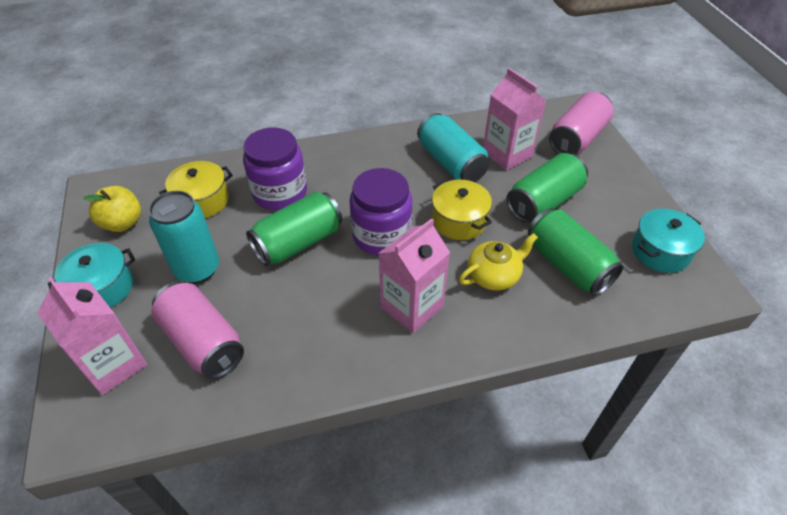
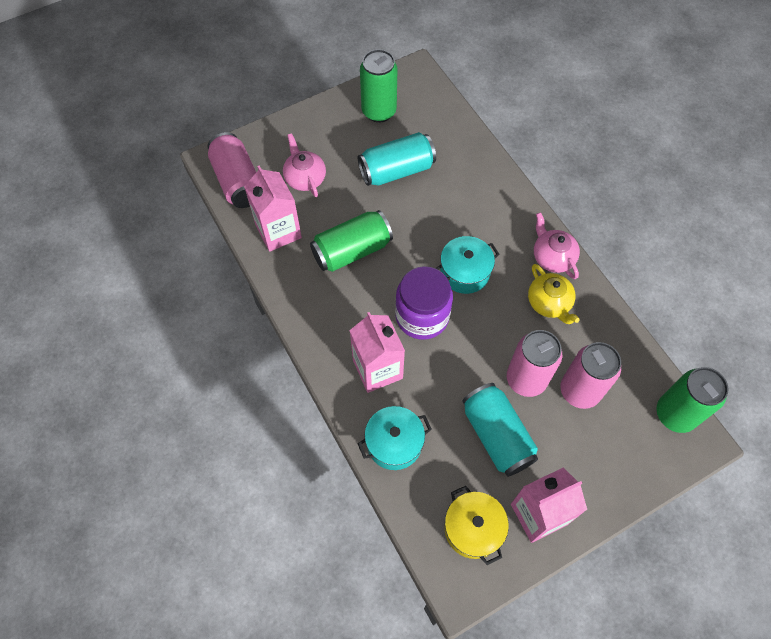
pink can: 2 -> 3
pink teapot: 0 -> 2
purple jar: 2 -> 1
yellow apple: 1 -> 0
yellow pot: 2 -> 1

